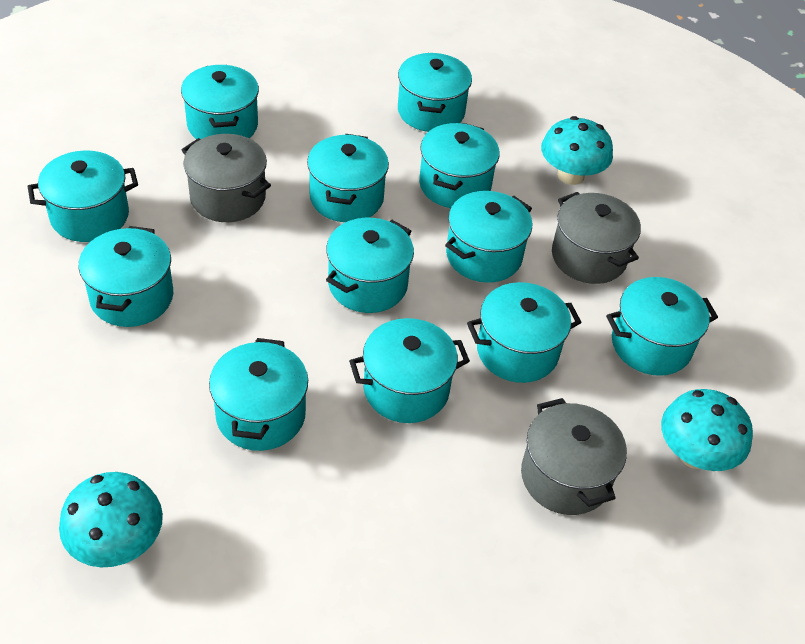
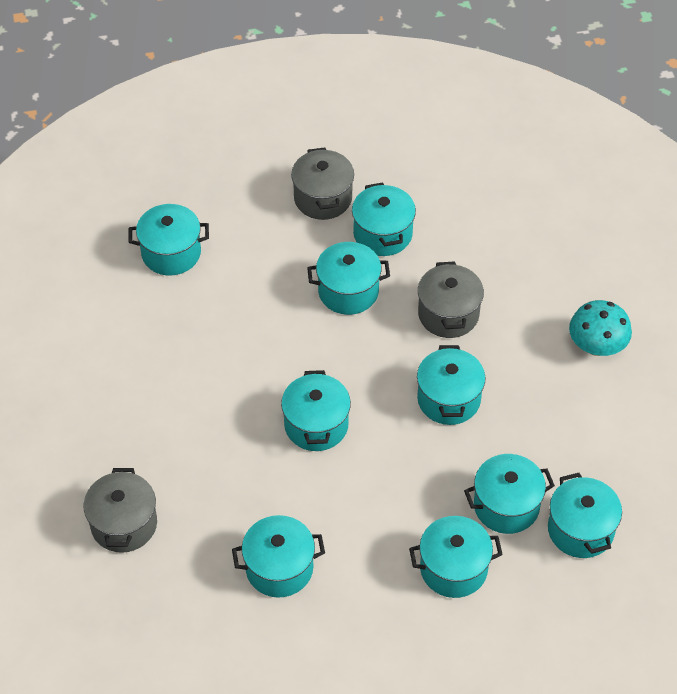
turquoise mushroom: 3 -> 1
turquoise pot: 12 -> 9

